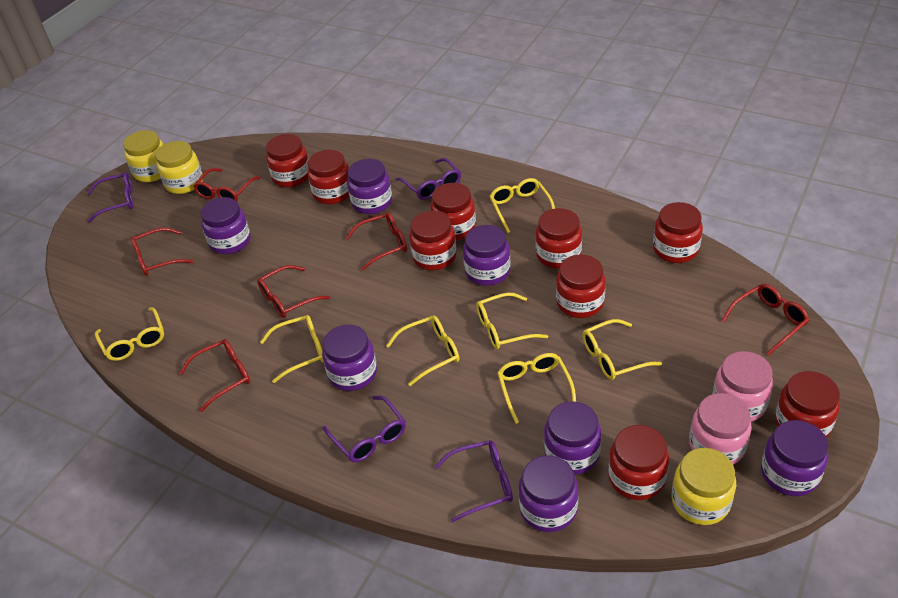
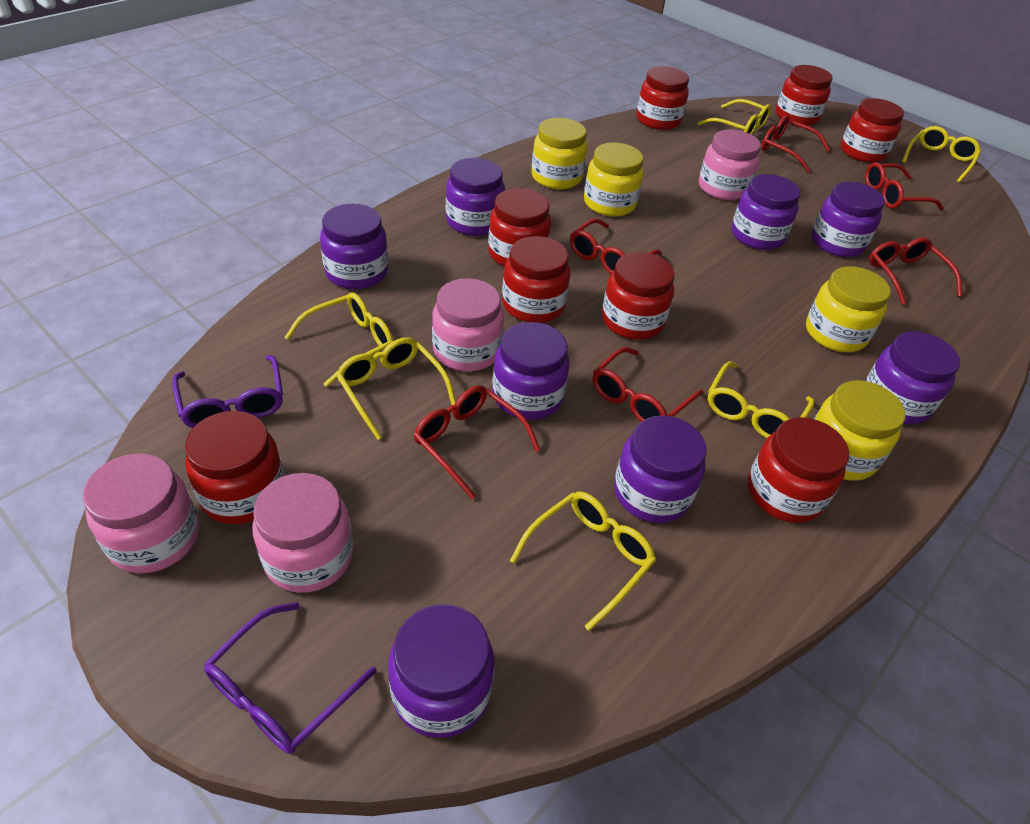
pink jar: 2 -> 4
purple glasses: 4 -> 2
purple jar: 7 -> 8
red jar: 9 -> 8
yellow glasses: 7 -> 6
yellow jar: 3 -> 4

